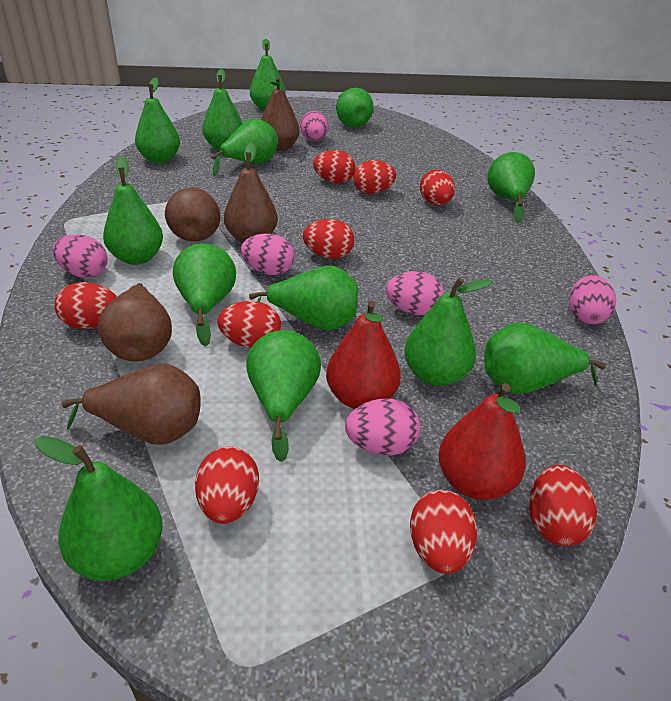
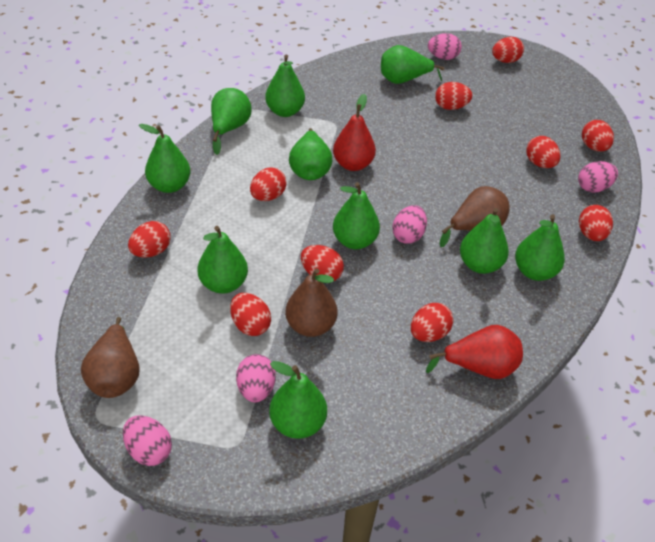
brown pear: 5 -> 3
green pear: 13 -> 10
pink egg: 6 -> 5
red egg: 9 -> 10

